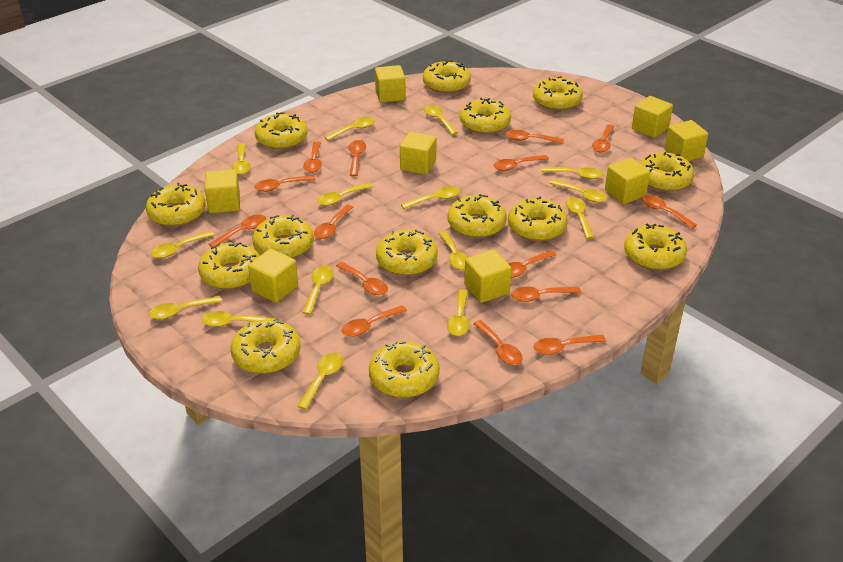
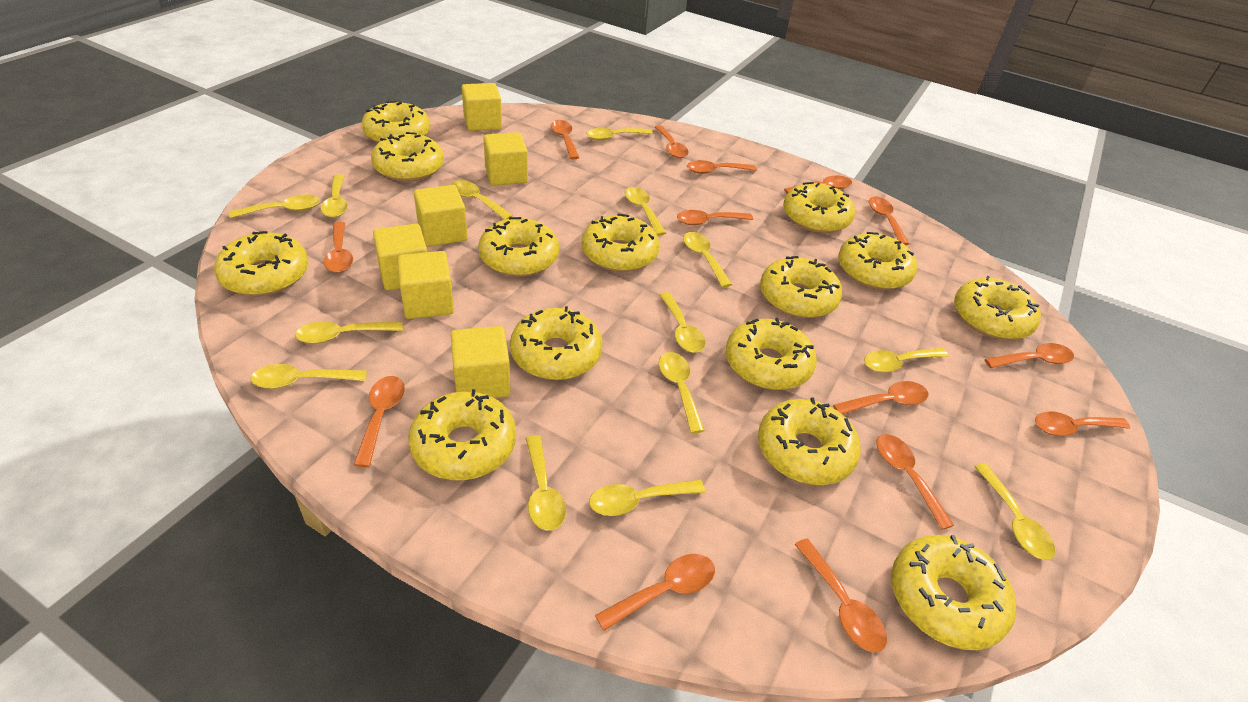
orange spoon: 15 -> 14
yellow cube: 8 -> 6
yellow spoon: 15 -> 14

